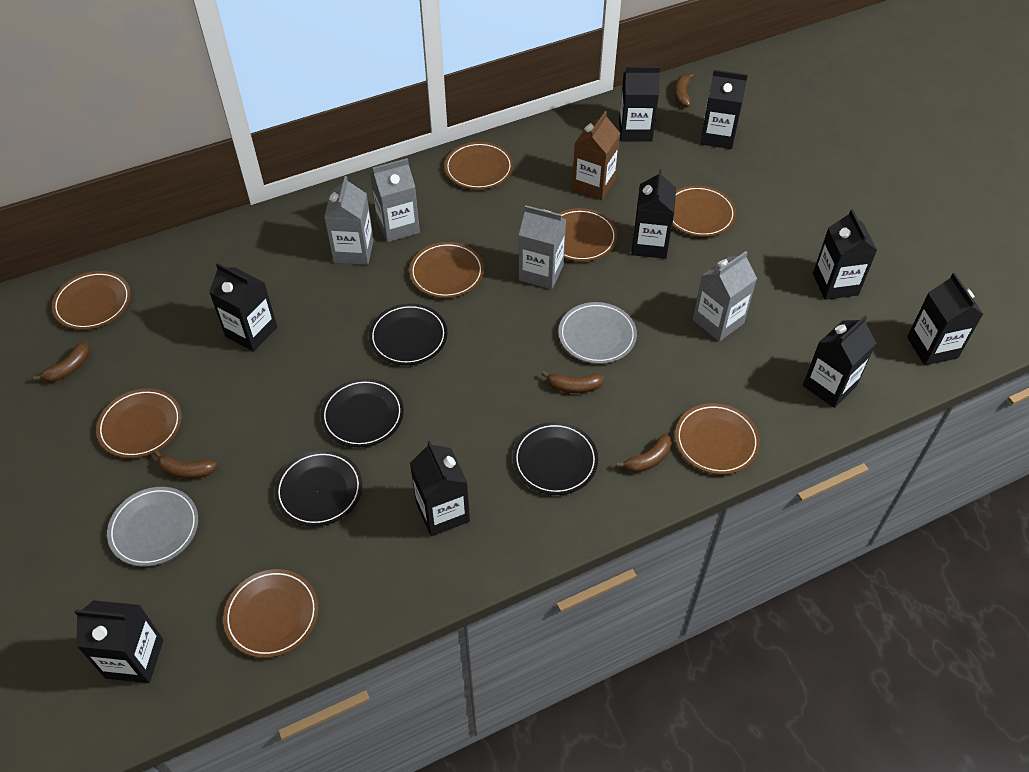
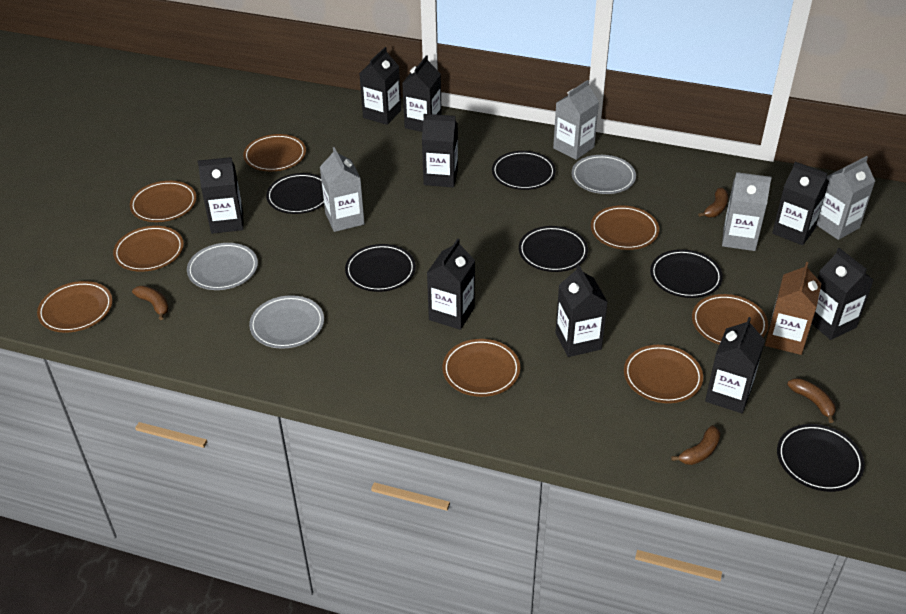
black plate: 4 -> 6
brown banana: 5 -> 4
grey plate: 2 -> 3

